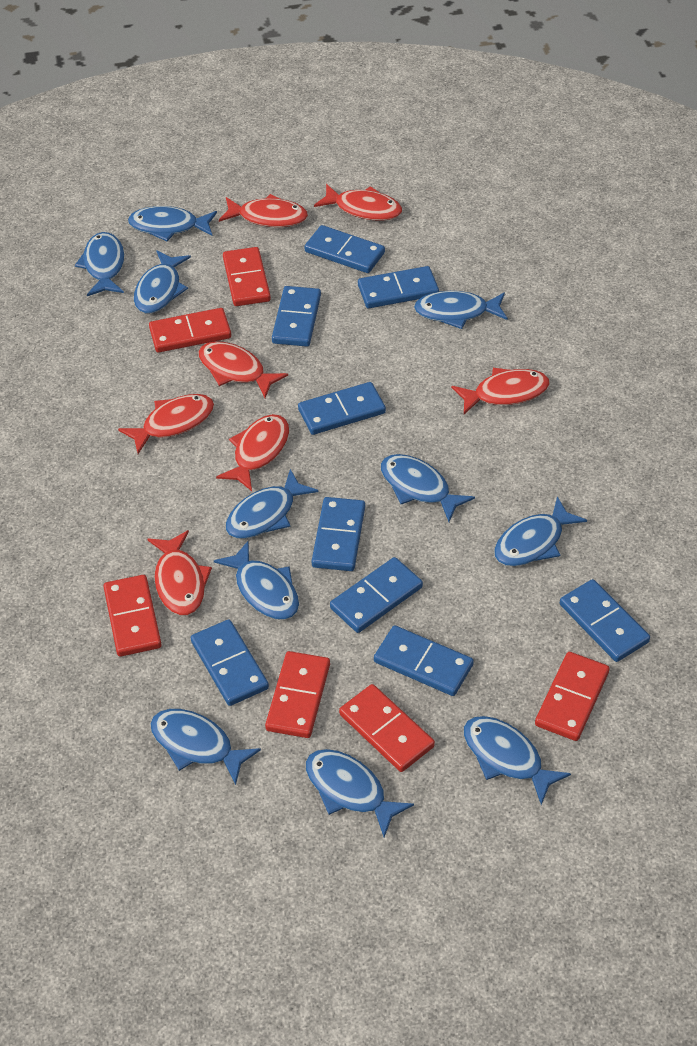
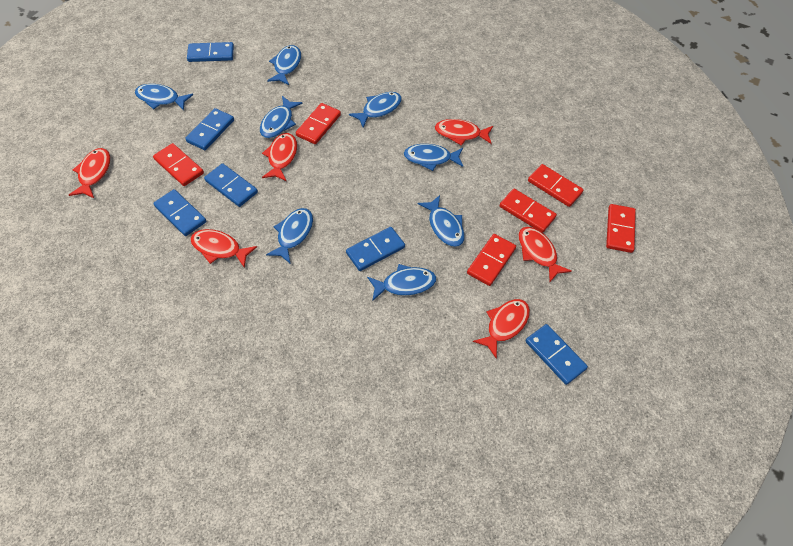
blue domino: 9 -> 6
blue fish: 11 -> 8
red fish: 7 -> 6

